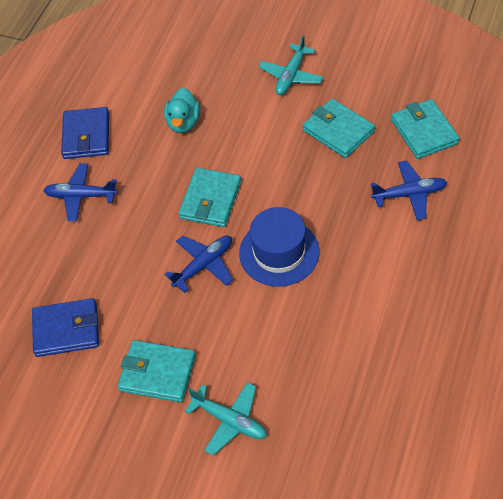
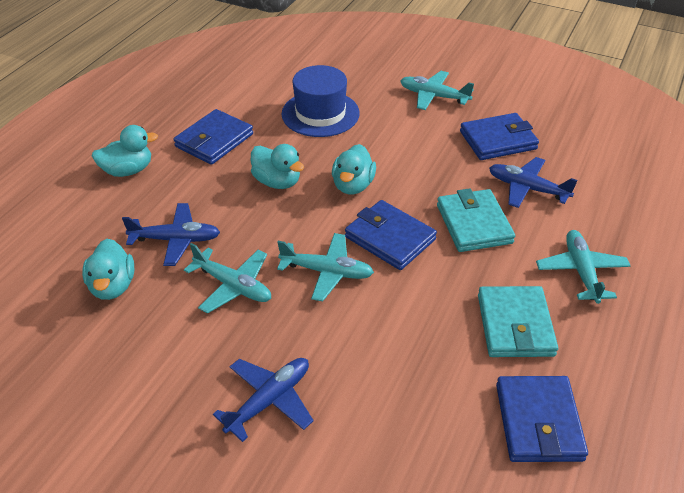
blue wallet: 2 -> 4
turquoise duck: 1 -> 4
turquoise plane: 2 -> 4
turquoise wallet: 4 -> 2

